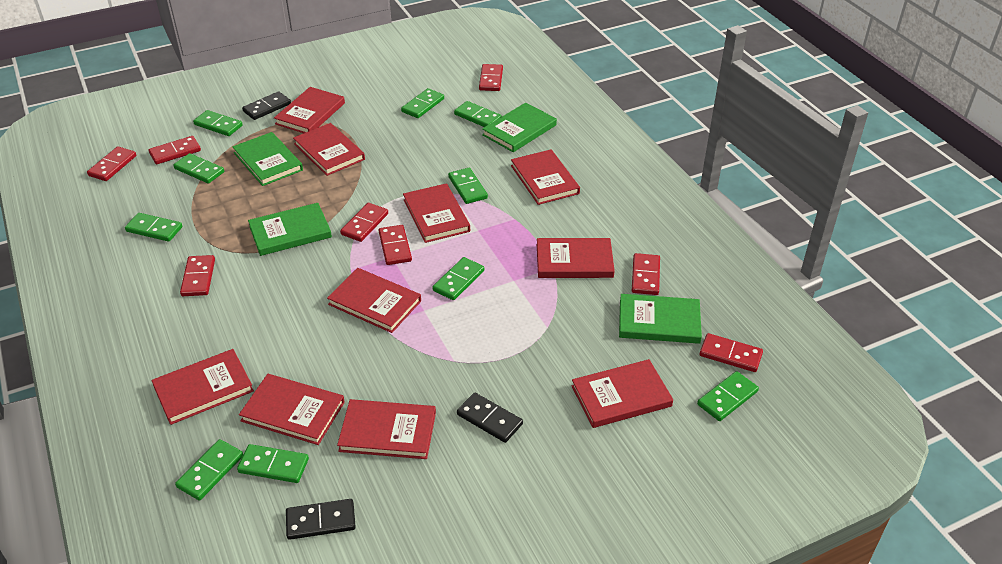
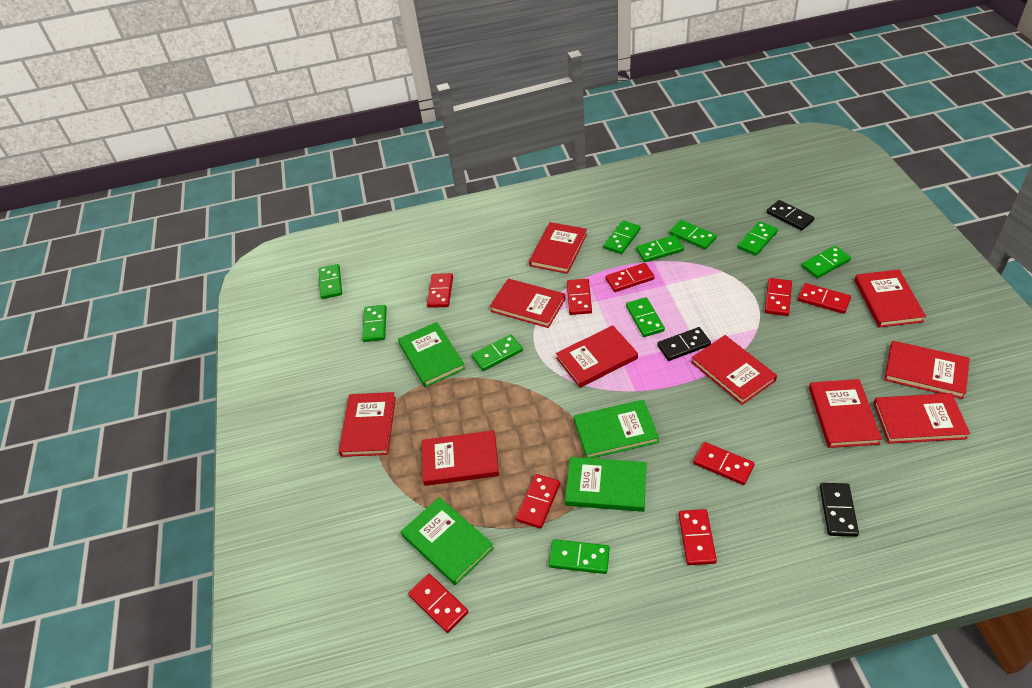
red domino: 8 -> 9

